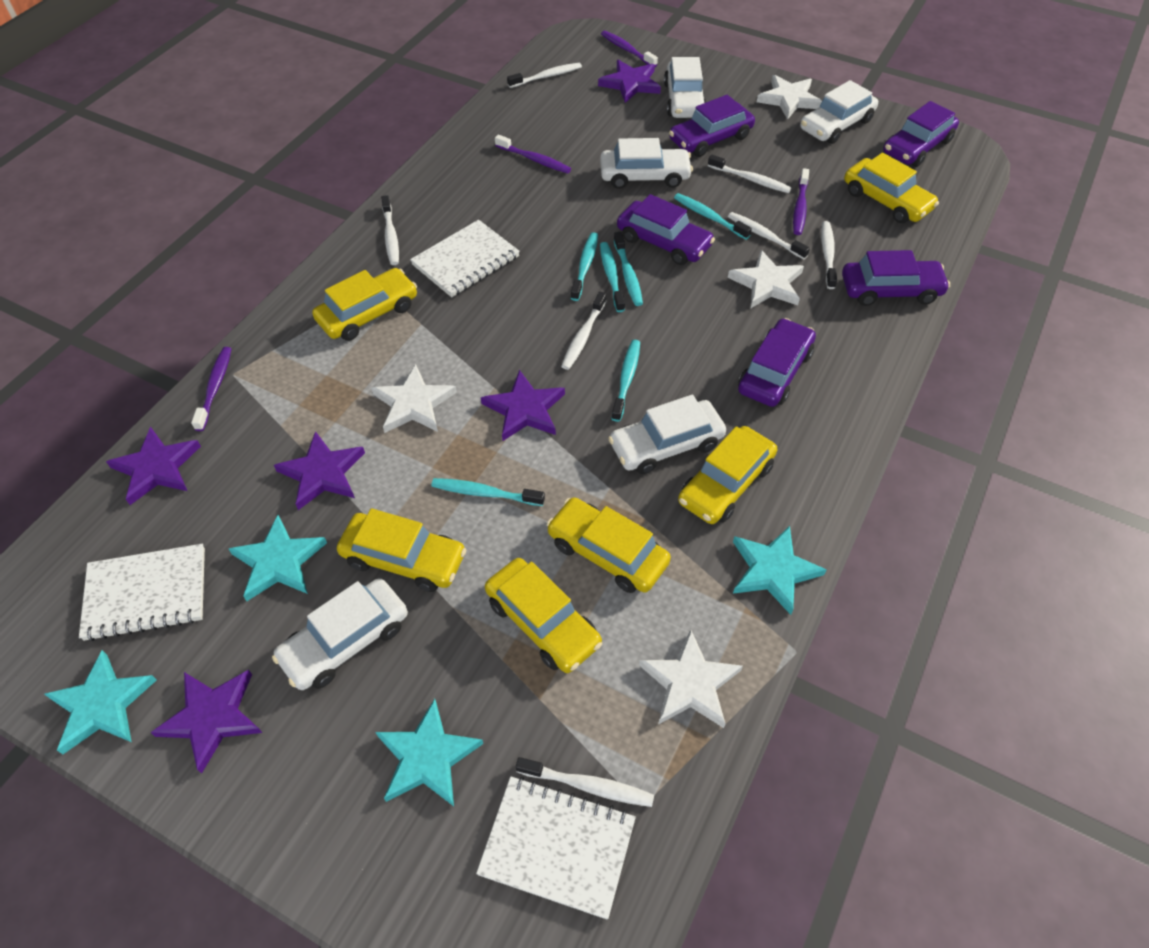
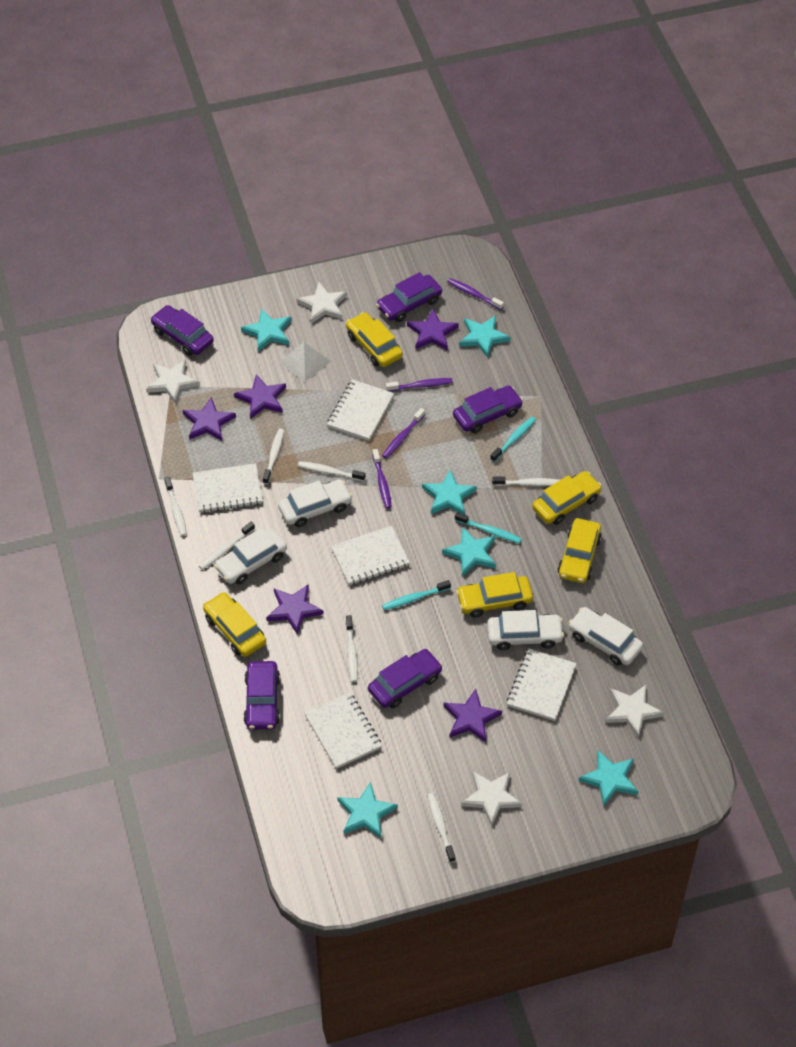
turquoise star: 4 -> 6
turquoise toothbrush: 6 -> 3
white car: 5 -> 4
white notebook: 3 -> 5
white pyramid: 0 -> 1
yellow car: 6 -> 5

